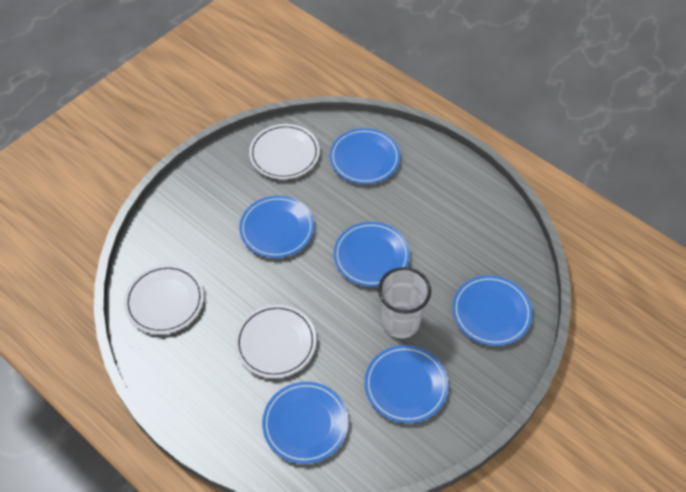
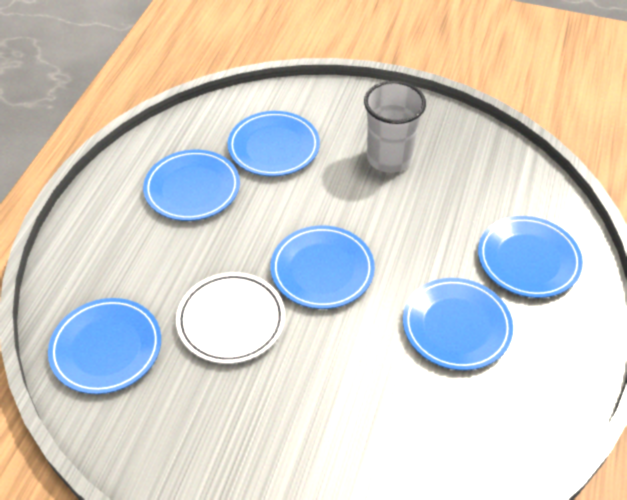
white plate: 3 -> 1

